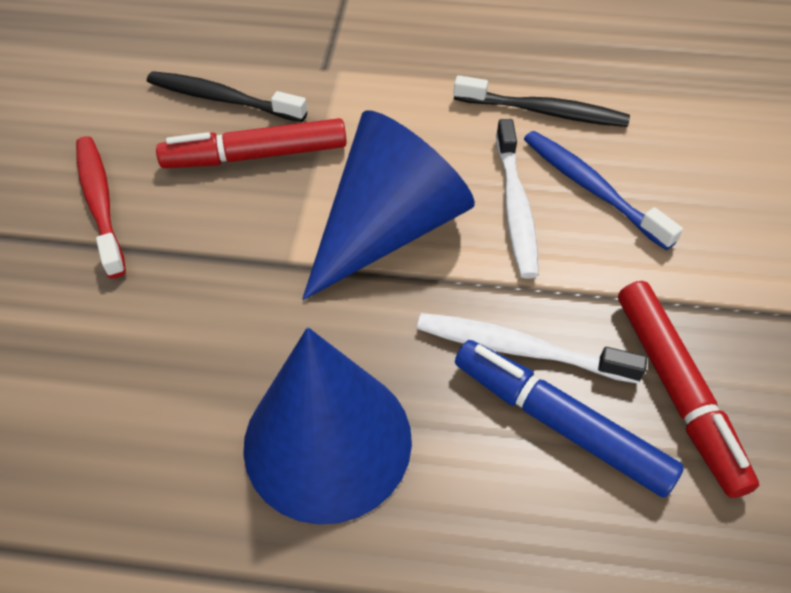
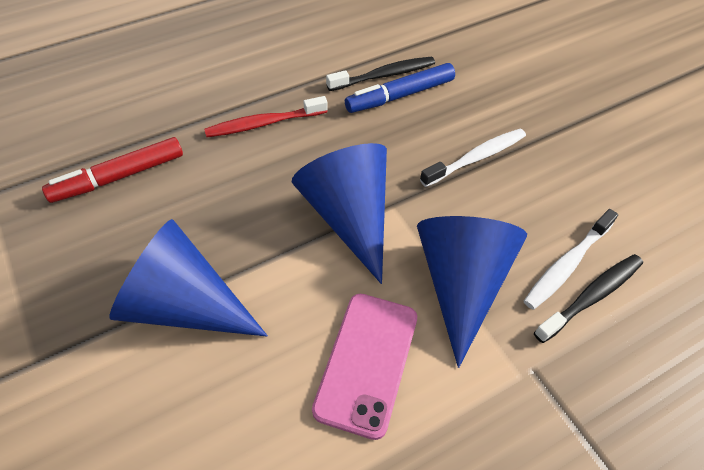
blue cone: 2 -> 3
blue toothbrush: 1 -> 0
pink phone: 0 -> 1
red marker: 2 -> 1

